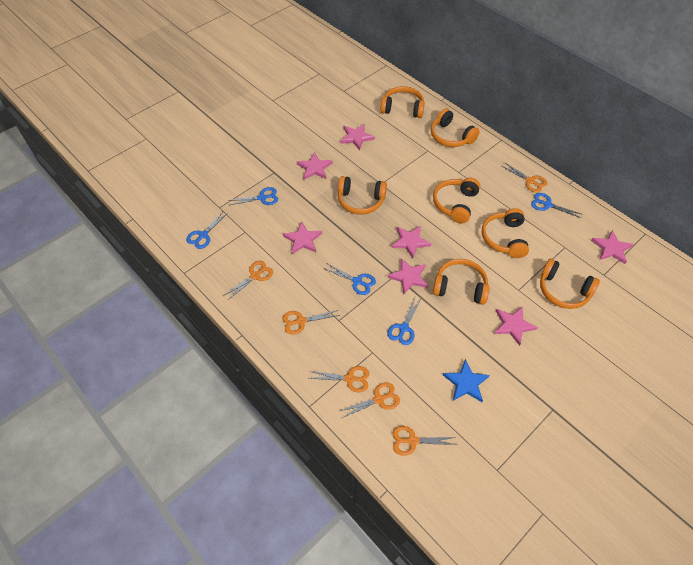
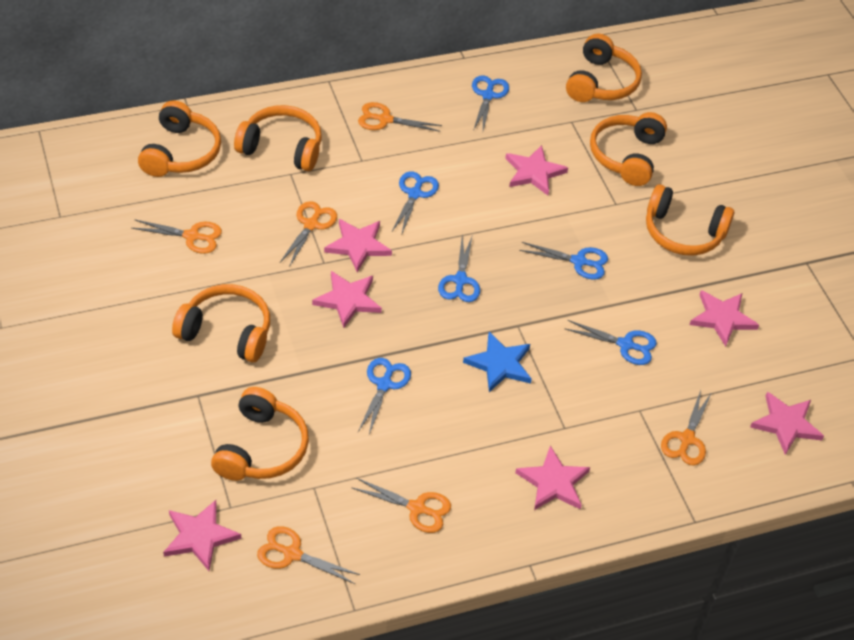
blue scissors: 5 -> 6

